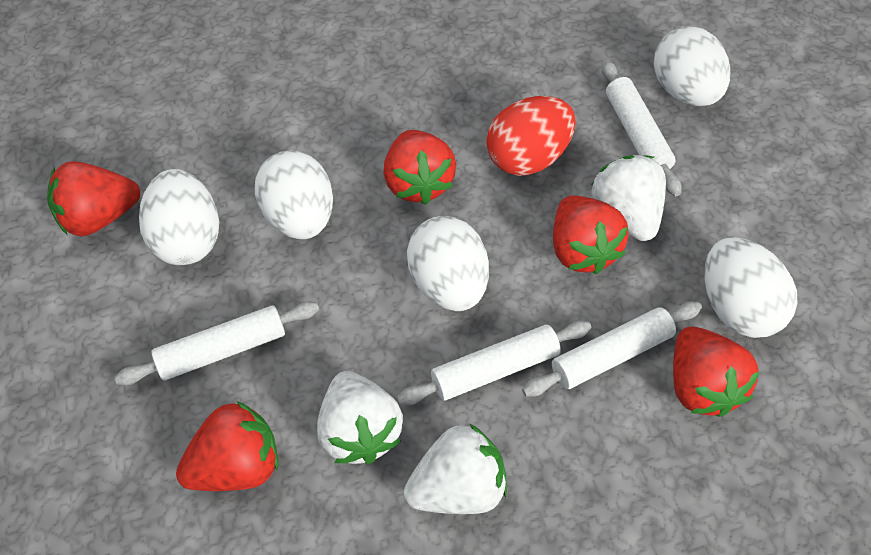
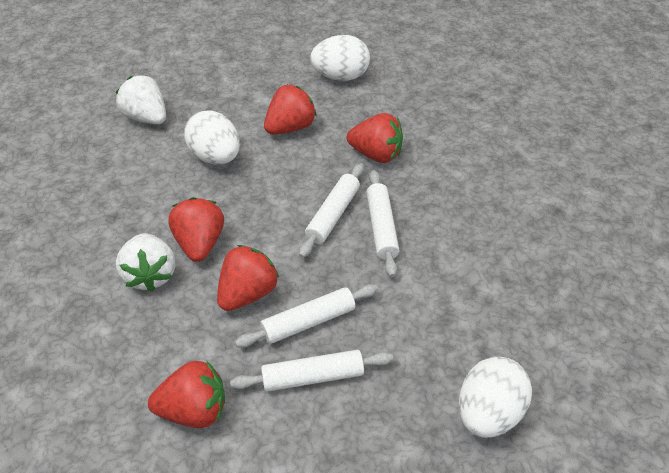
red egg: 1 -> 0
white egg: 5 -> 3
white strawberry: 3 -> 2

